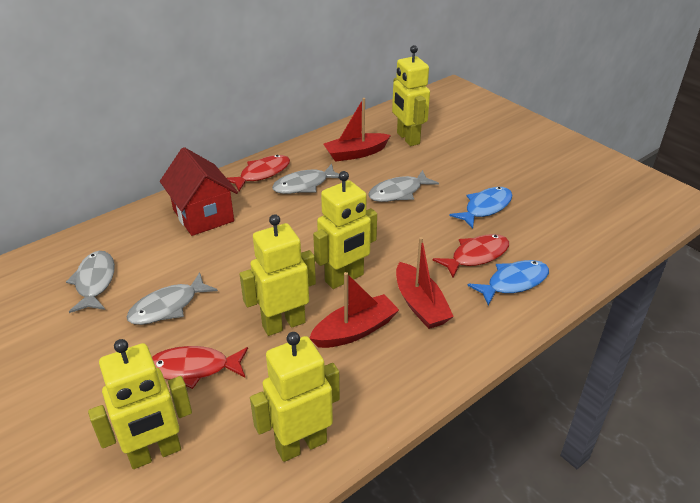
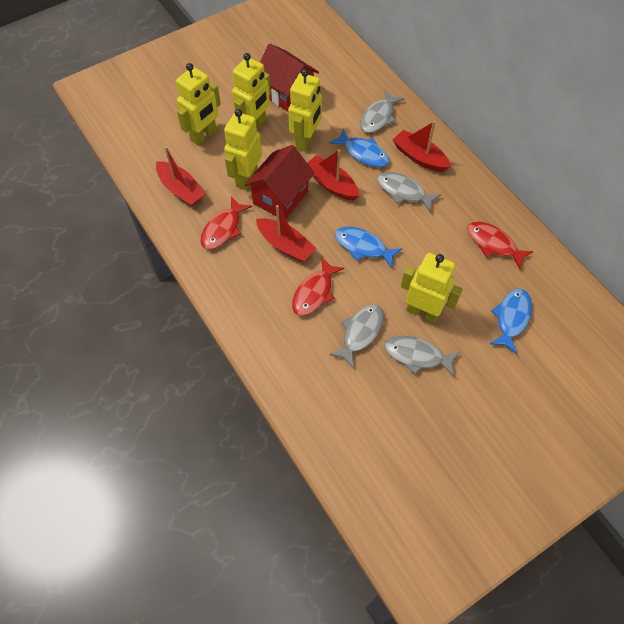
blue fish: 2 -> 3
red boat: 3 -> 4
red house: 1 -> 2

